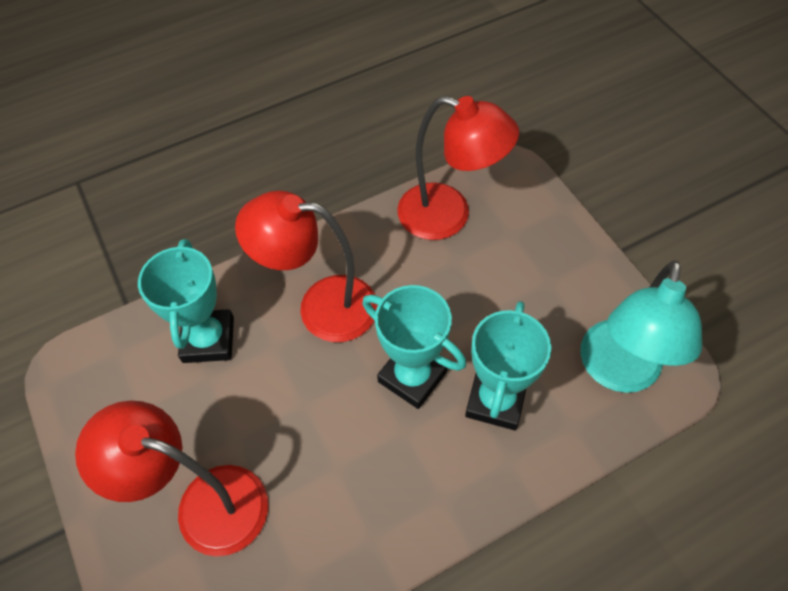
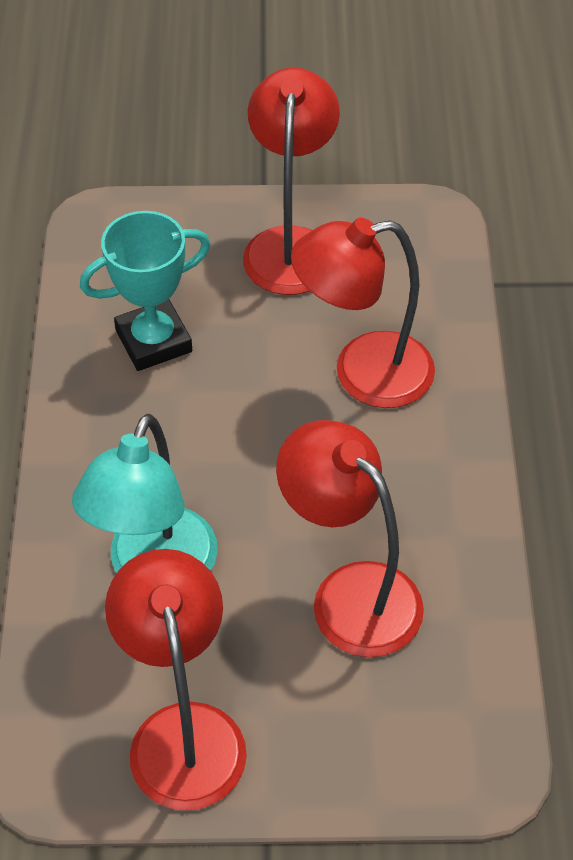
red lamp: 3 -> 4
turquoise trophy: 3 -> 1

